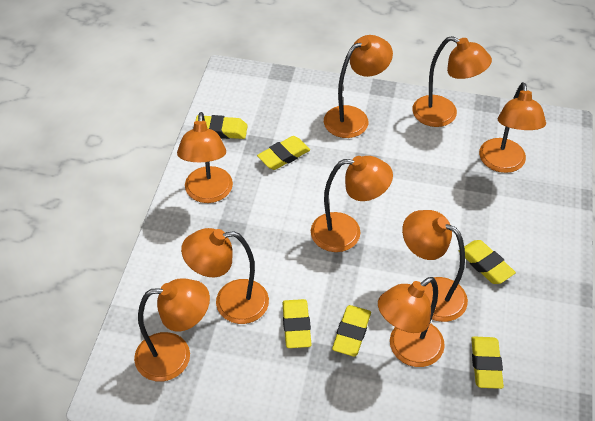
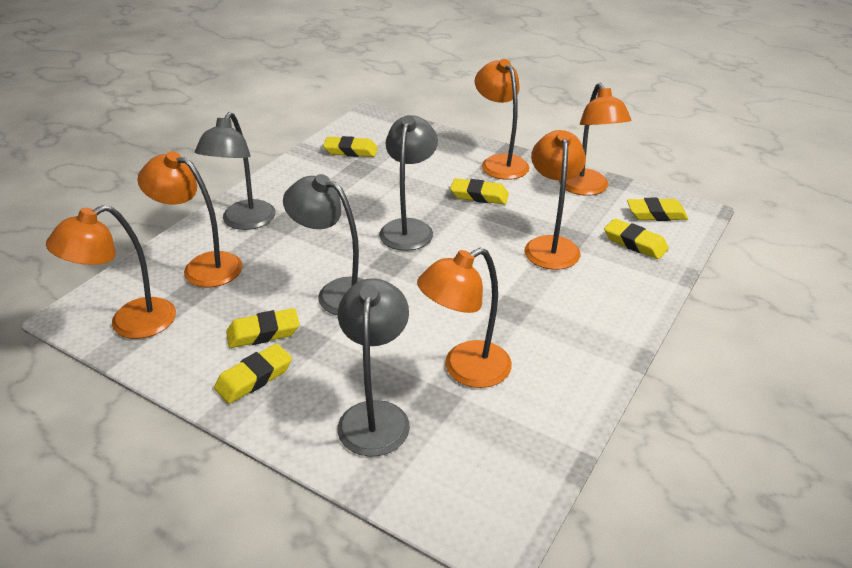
grey lamp: 0 -> 4
orange lamp: 9 -> 6

